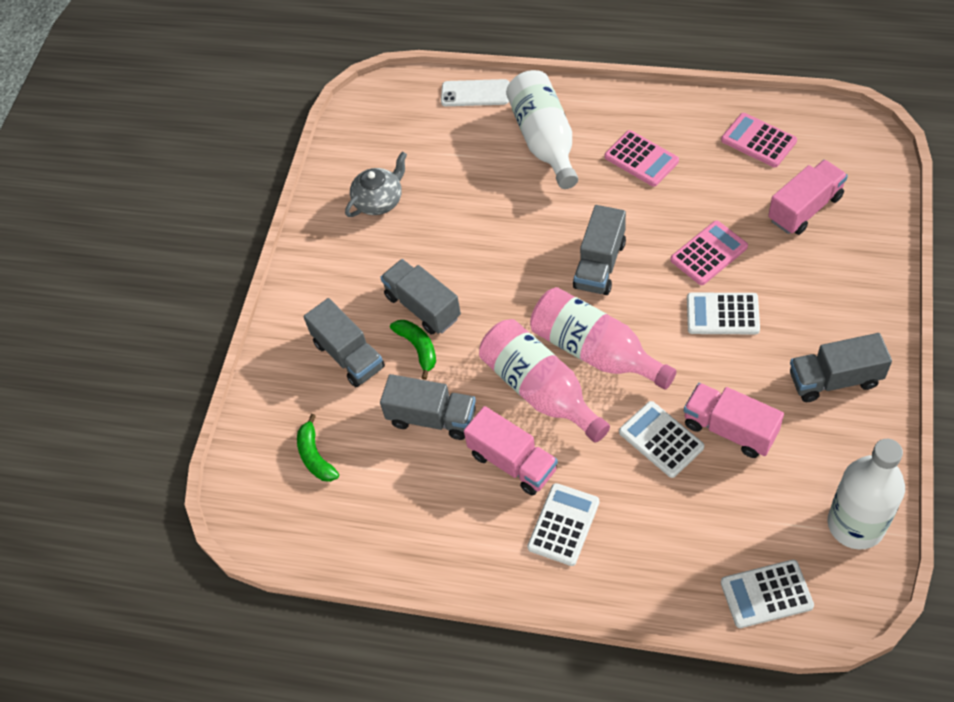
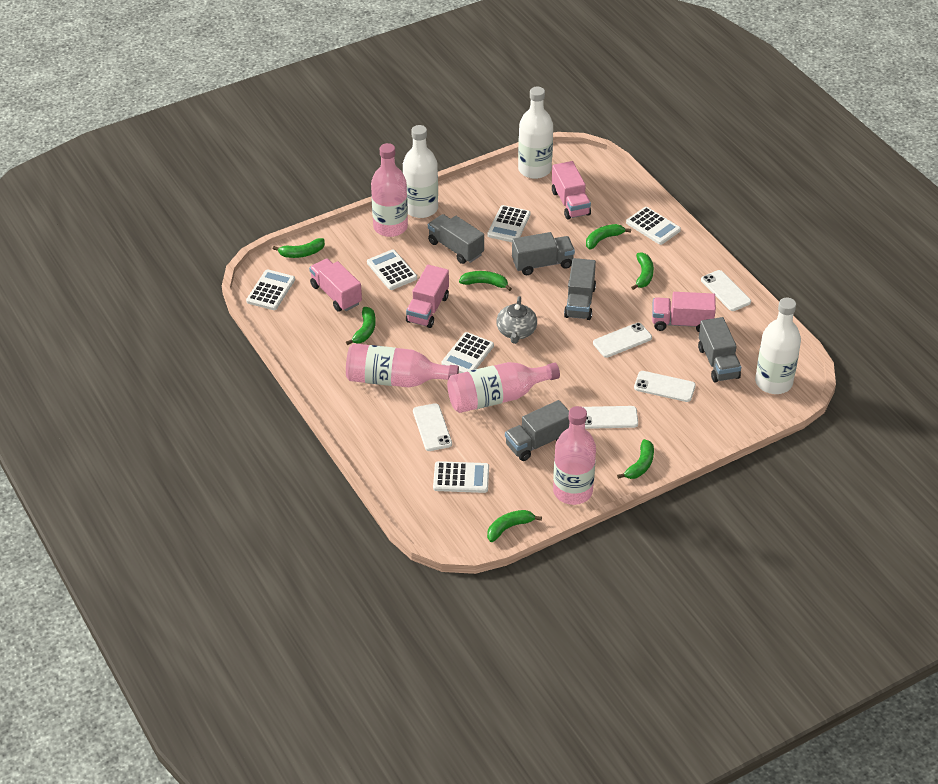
green banana: 2 -> 7
pink bottle: 2 -> 4
pink calculator: 3 -> 0
pink truck: 3 -> 4
white bottle: 2 -> 3
white calculator: 4 -> 6
white phone: 1 -> 5

